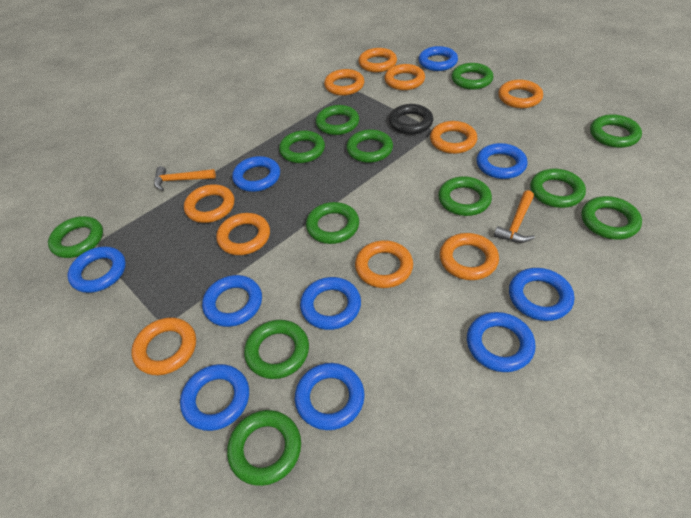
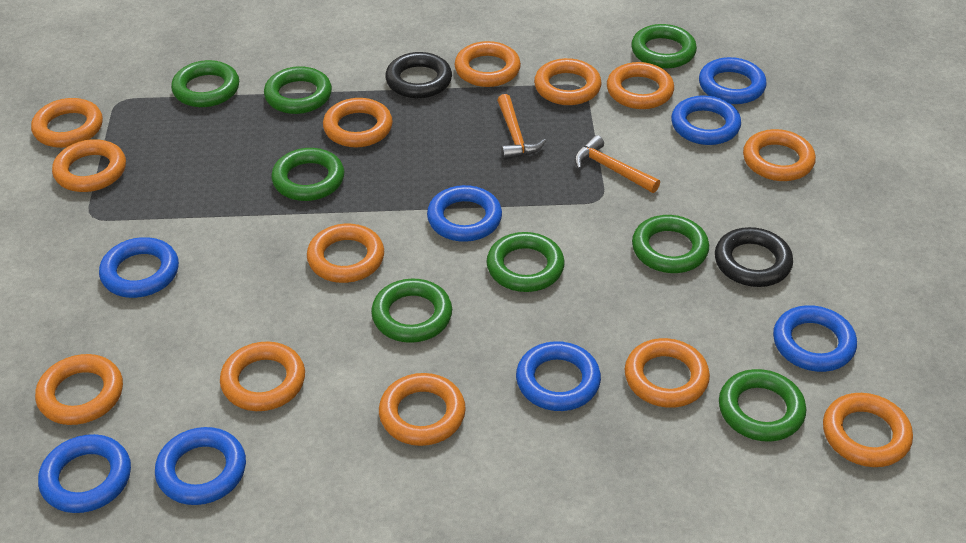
black ring: 1 -> 2
blue ring: 10 -> 8
green ring: 12 -> 8
orange ring: 10 -> 13

